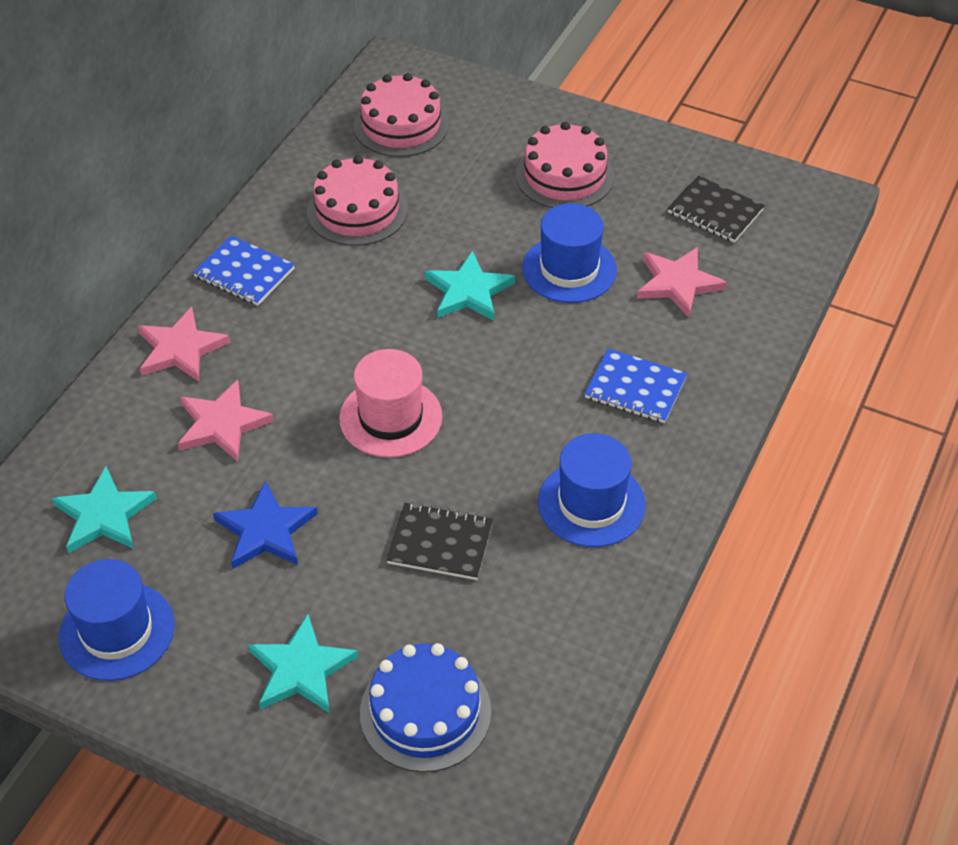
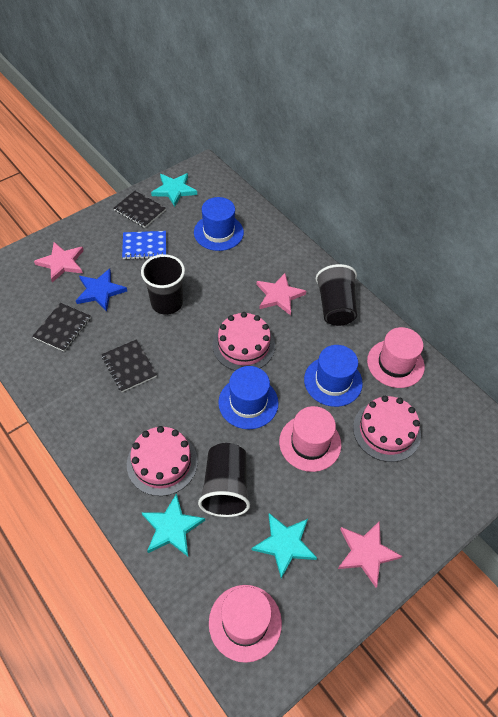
black cup: 0 -> 3
black notebook: 2 -> 3
blue cake: 1 -> 0
blue notebook: 2 -> 1
pink hat: 1 -> 3

